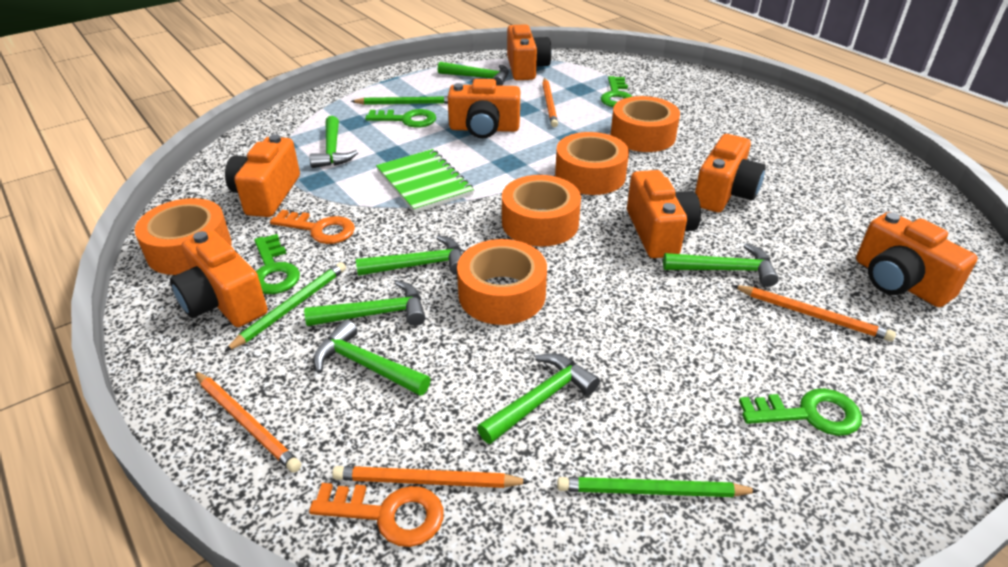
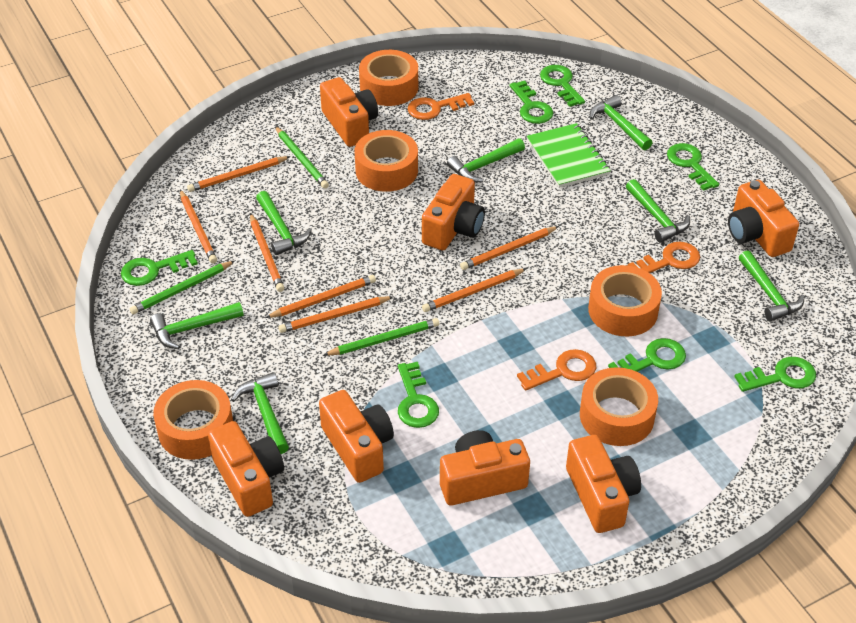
green key: 4 -> 7
orange key: 2 -> 3
orange pencil: 4 -> 7

